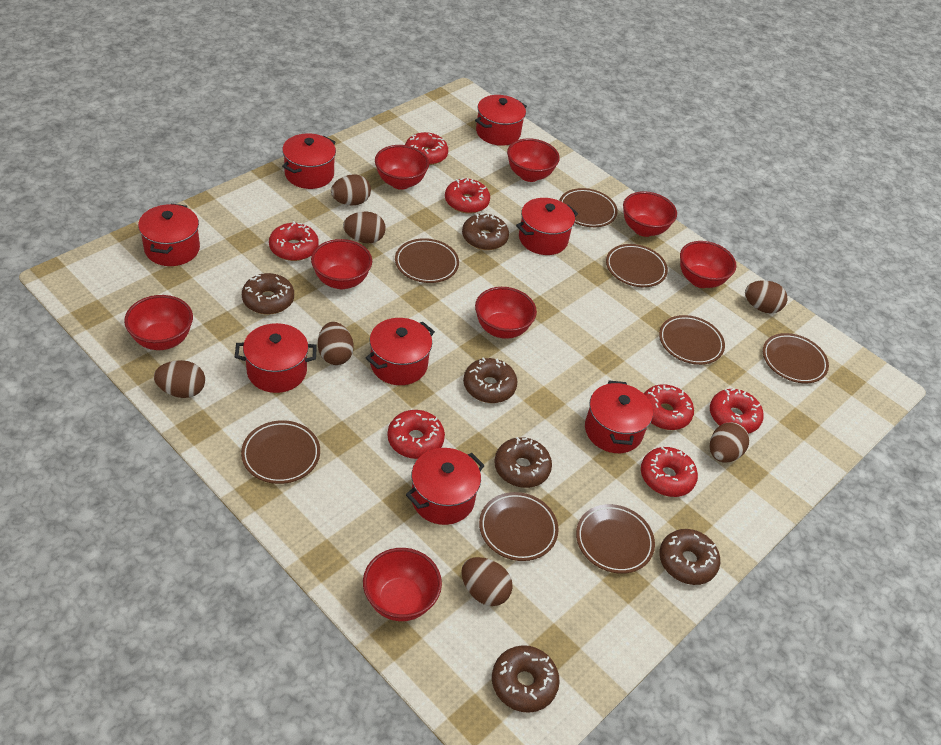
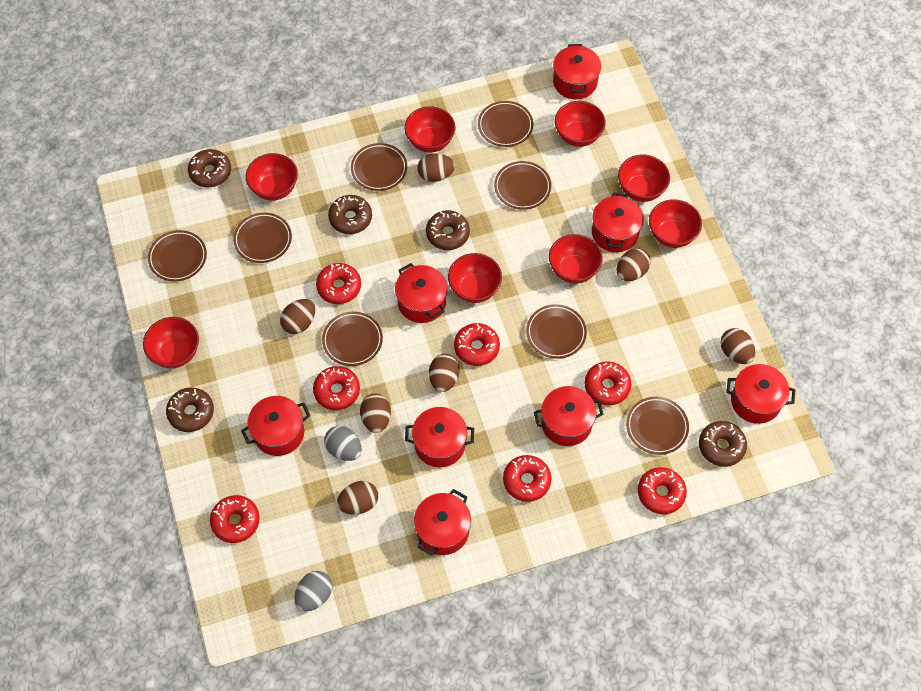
brown donut: 6 -> 5
grey egg: 0 -> 2

